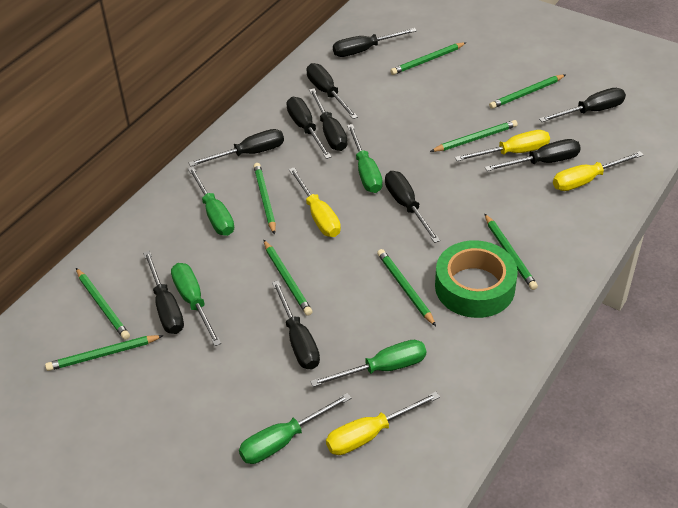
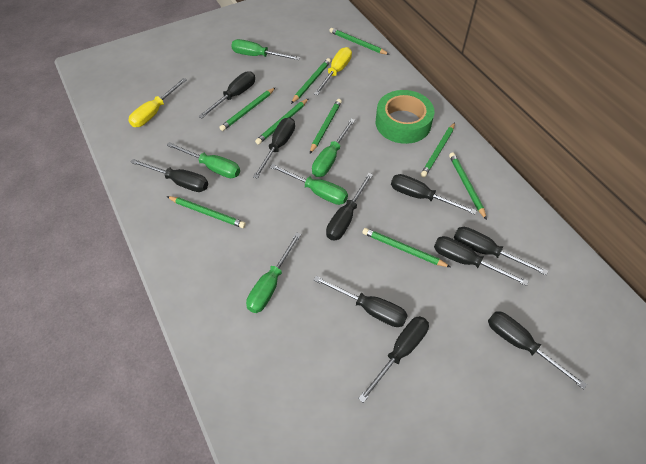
yellow screwdriver: 4 -> 2

